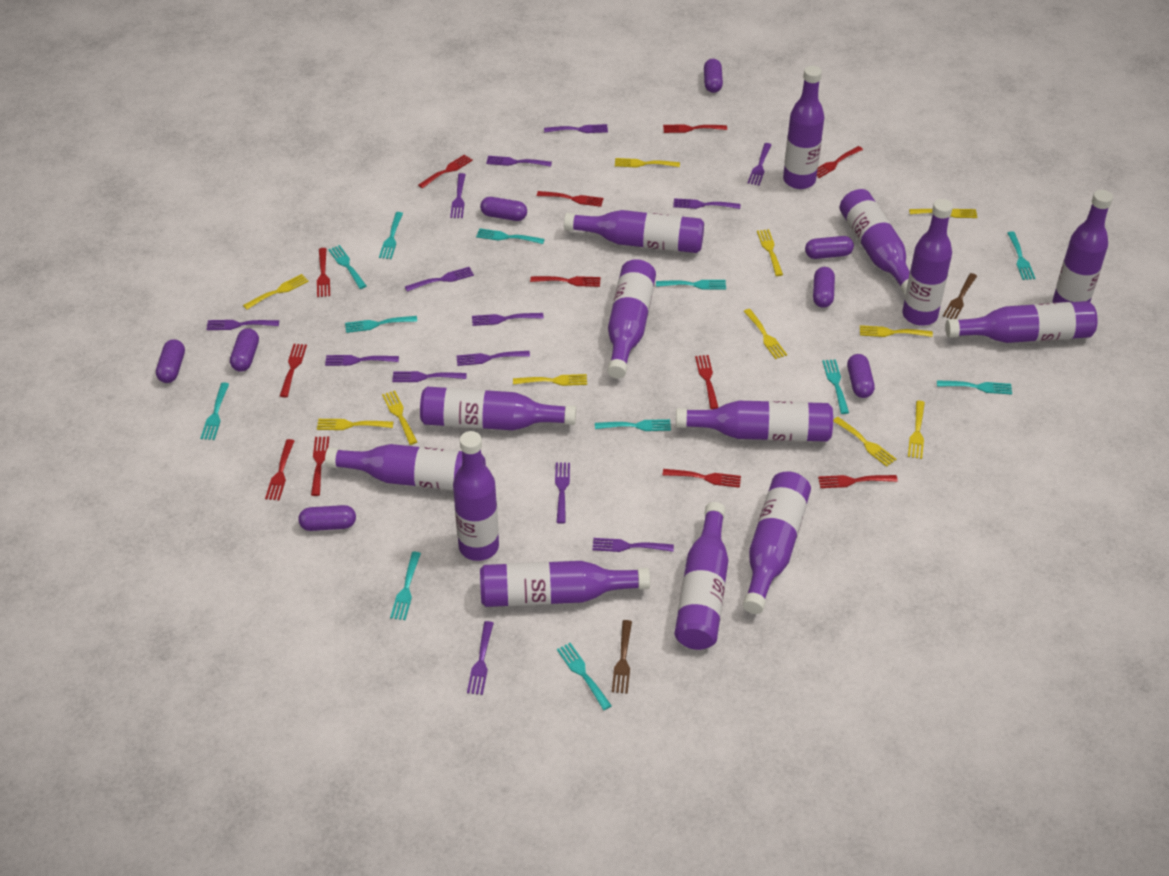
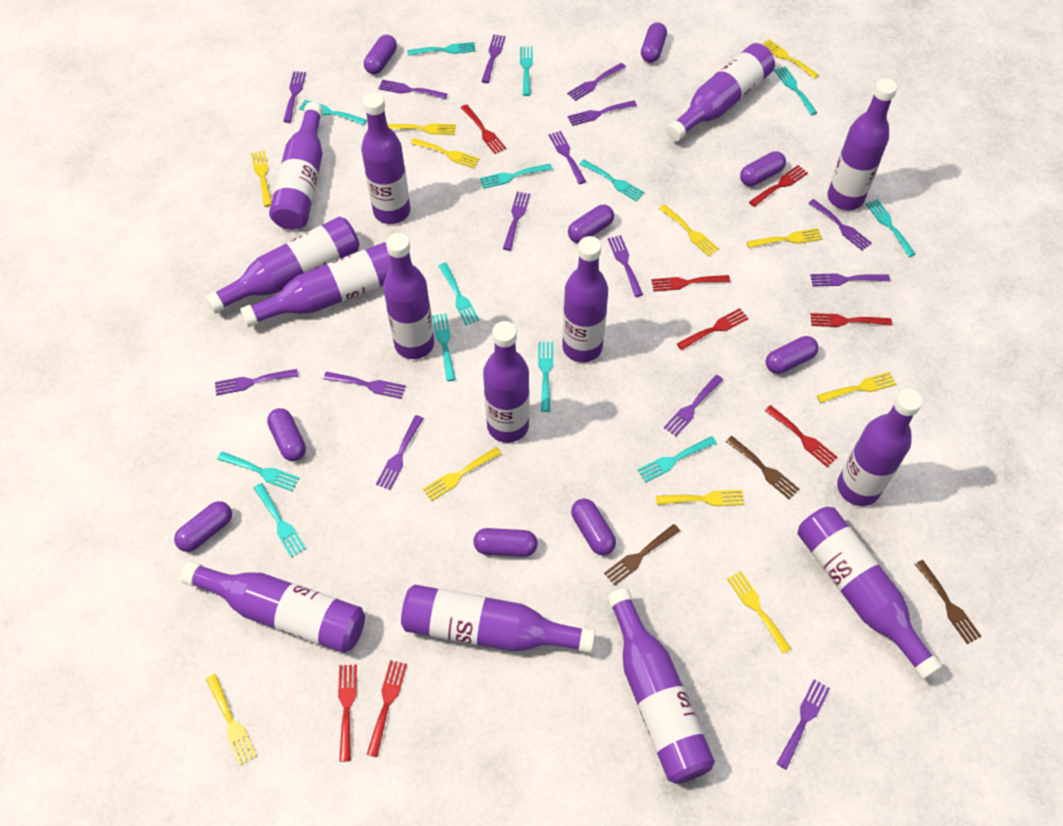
brown fork: 2 -> 3
purple capsule: 8 -> 9
purple fork: 14 -> 15
red fork: 12 -> 8
turquoise fork: 12 -> 13

